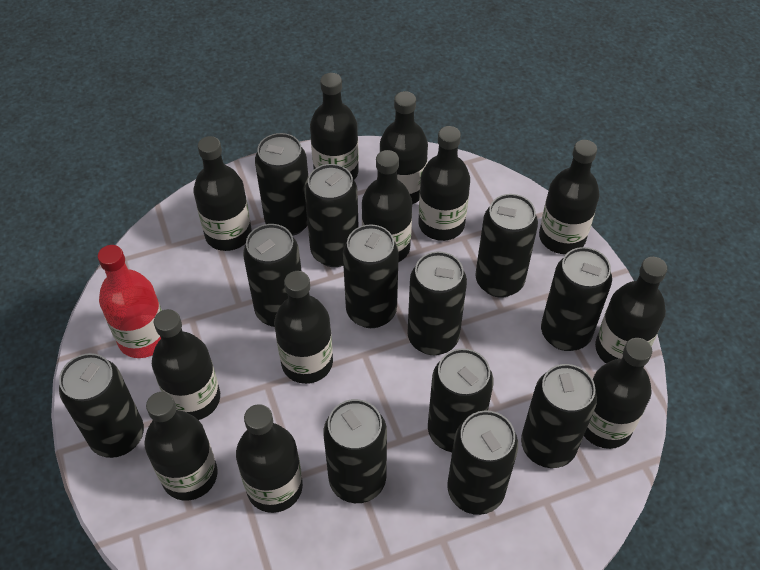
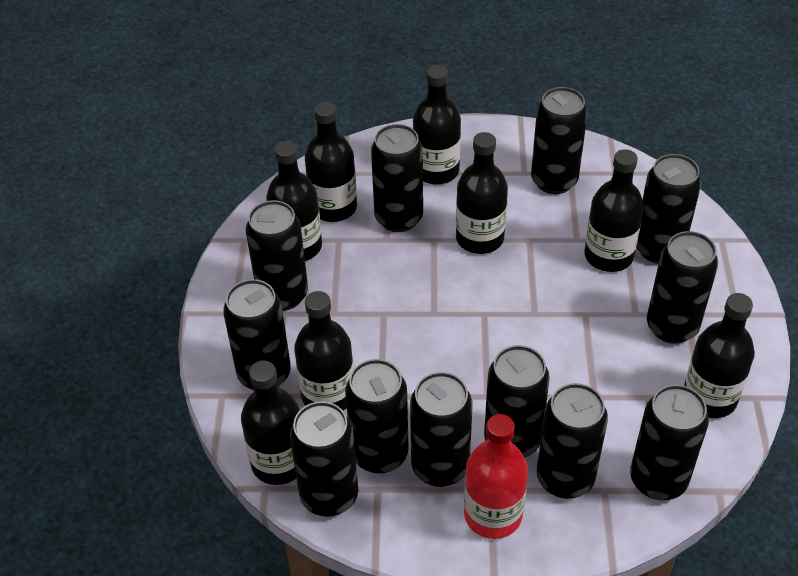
black bottle: 12 -> 8

